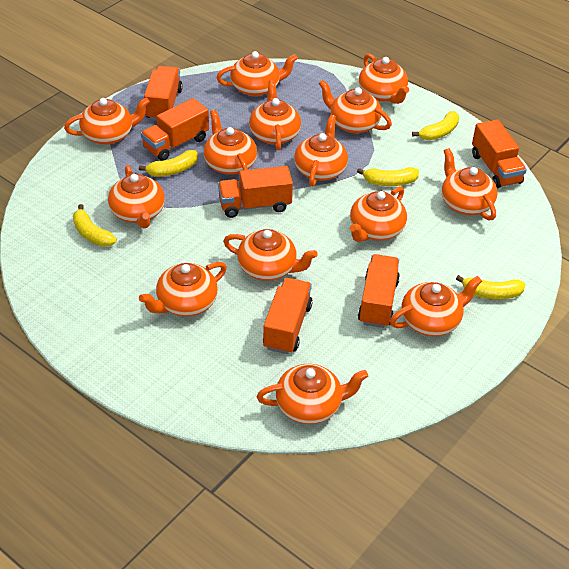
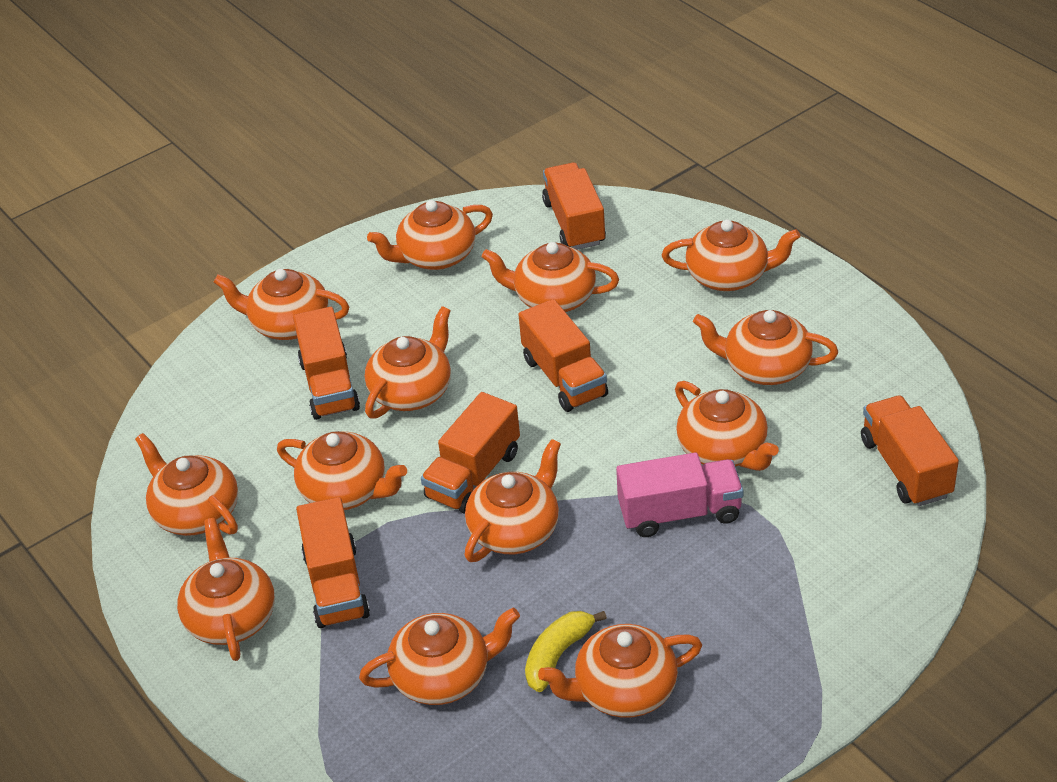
orange teapot: 14 -> 13
pink truck: 0 -> 1
yellow banana: 5 -> 1

